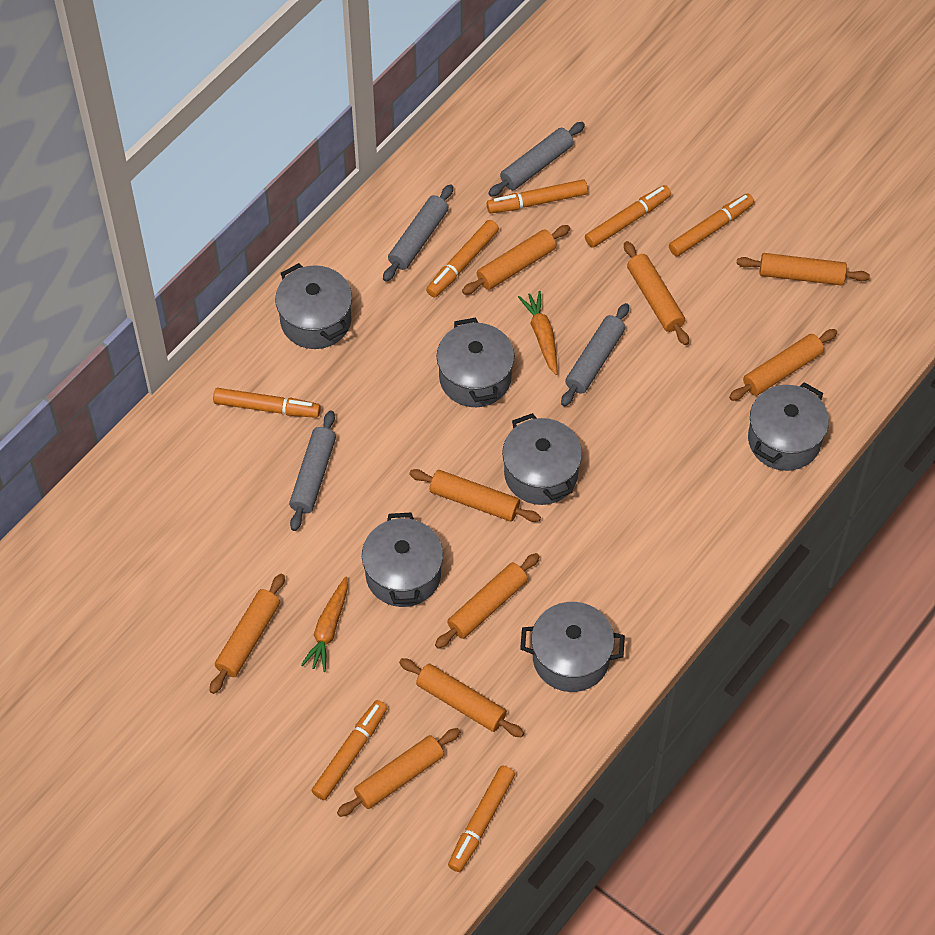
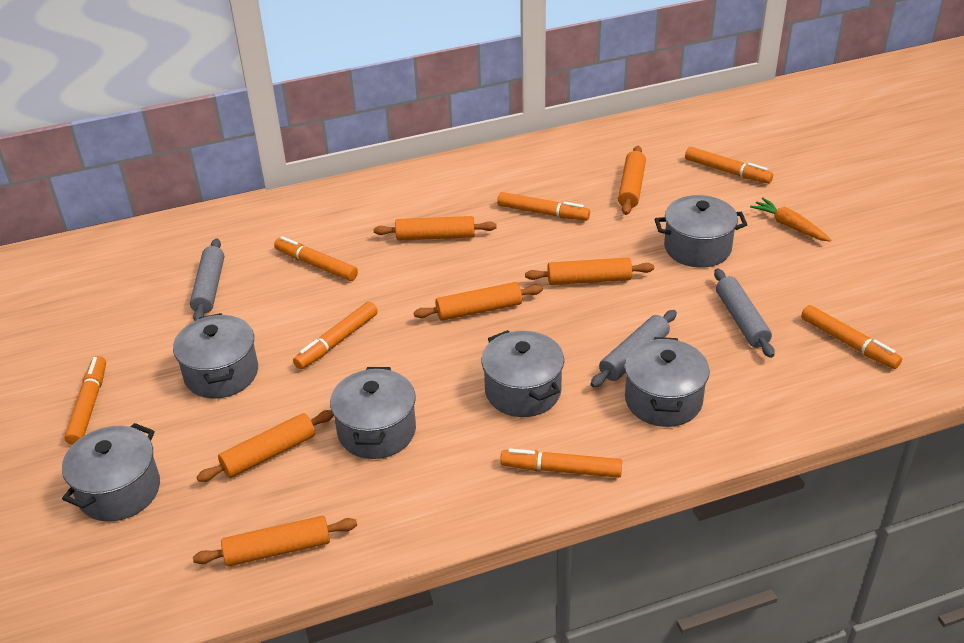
grey rolling pin: 4 -> 3
orange carrot: 2 -> 1
orange rolling pin: 9 -> 6

